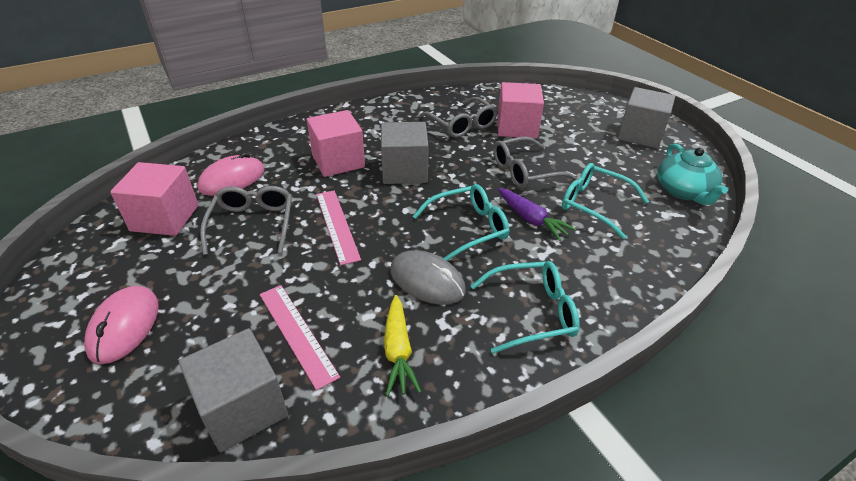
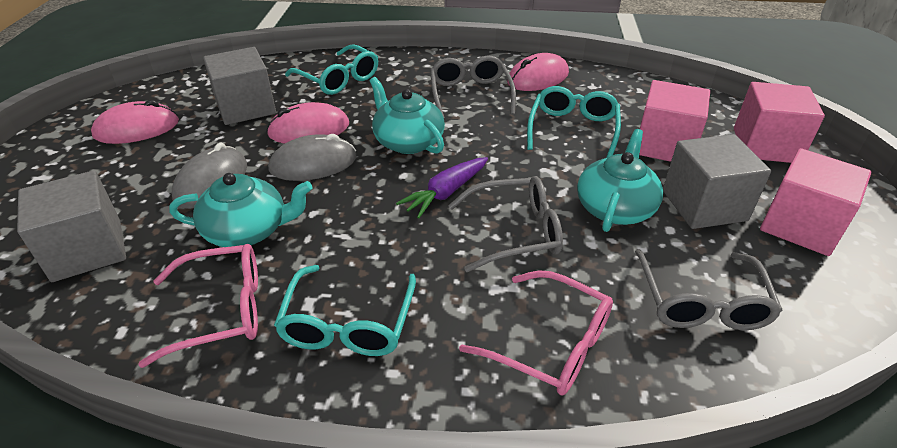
grey mouse: 1 -> 2
pink glasses: 0 -> 2
pink mouse: 2 -> 3
pink ruler: 2 -> 0
turquoise teapot: 1 -> 3
yellow carrot: 1 -> 0

